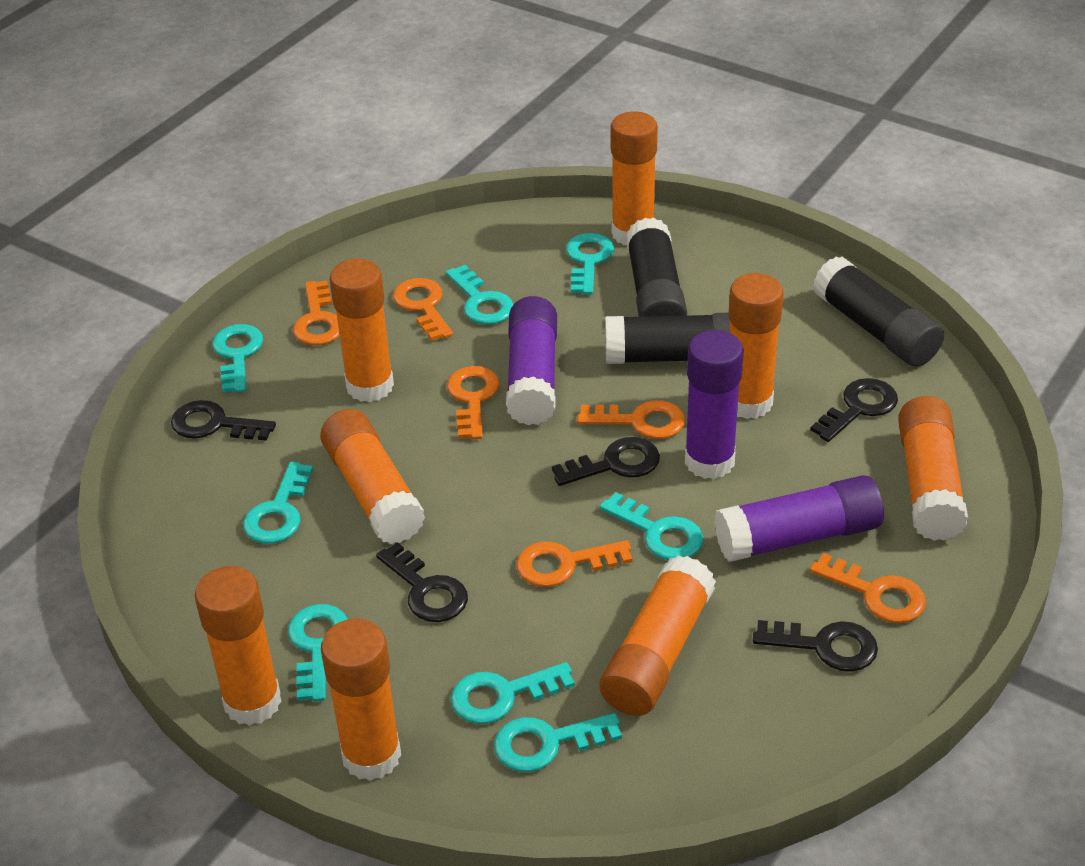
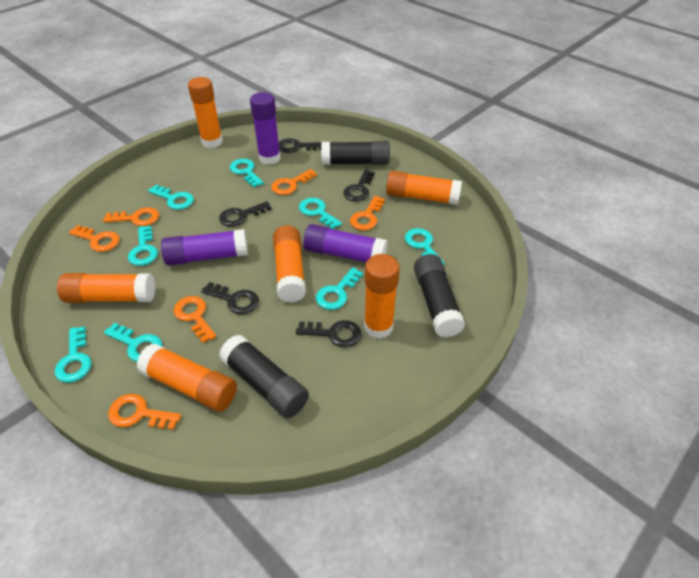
orange glue stick: 8 -> 6

